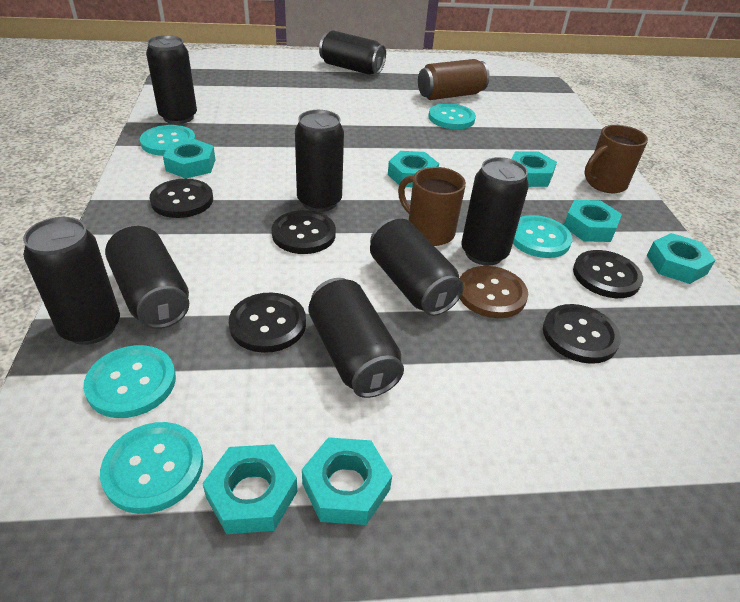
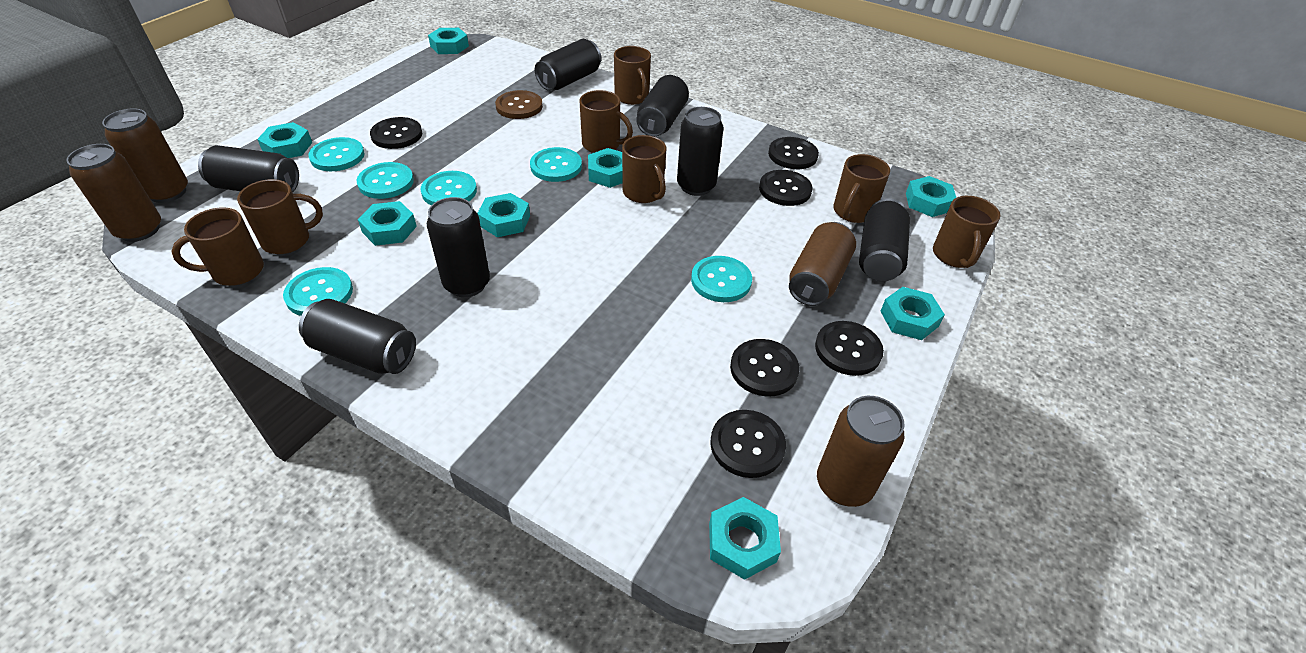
black button: 5 -> 6
black can: 8 -> 7
brown can: 1 -> 4
brown mug: 2 -> 7
turquoise button: 5 -> 6
turquoise nut: 7 -> 8

